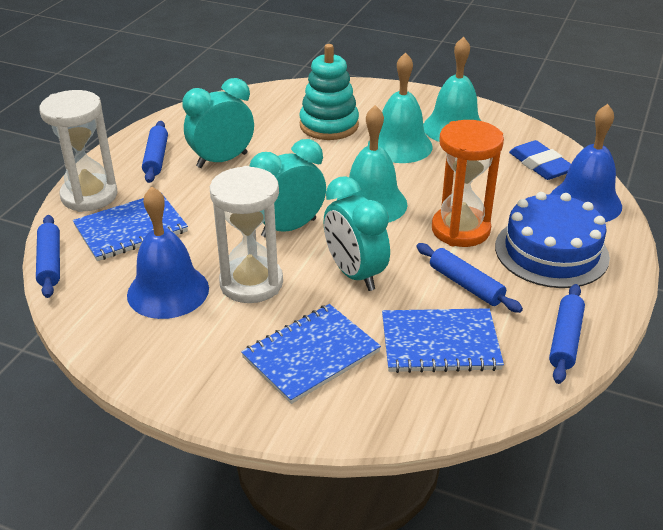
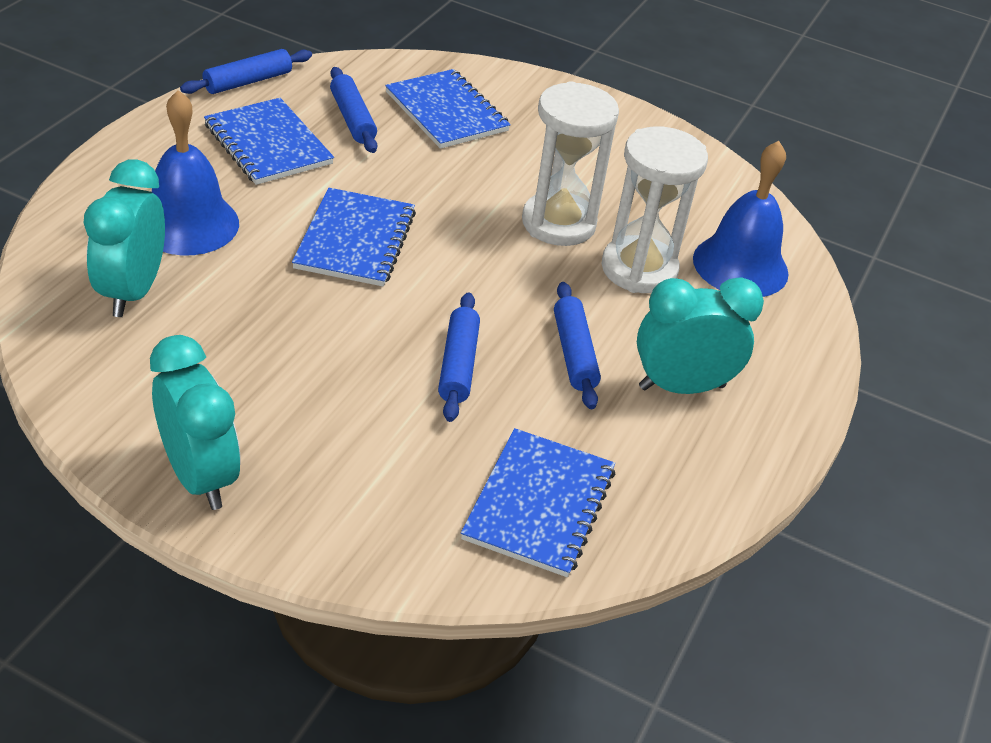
blue cake: 1 -> 0
blue eraser: 1 -> 0
blue notebook: 3 -> 4
orange hourglass: 1 -> 0
turquoise bell: 3 -> 0
turquoise stacking toy: 1 -> 0

